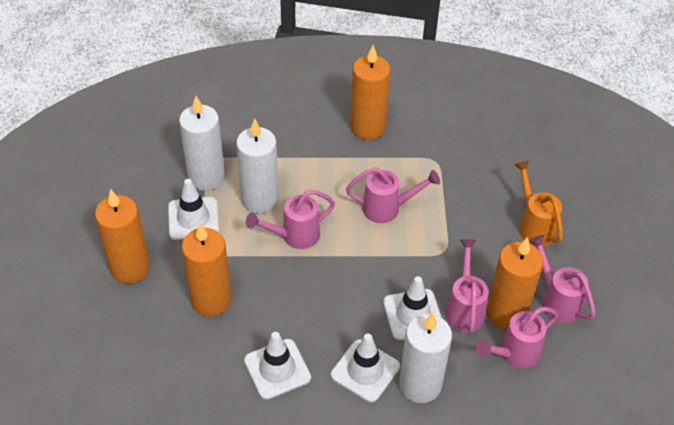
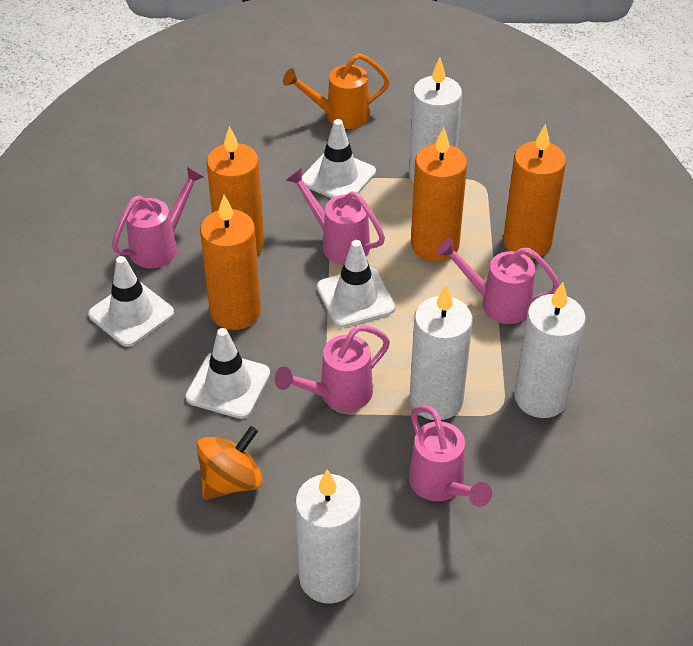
orange spinning top: 0 -> 1
white candle: 3 -> 4

